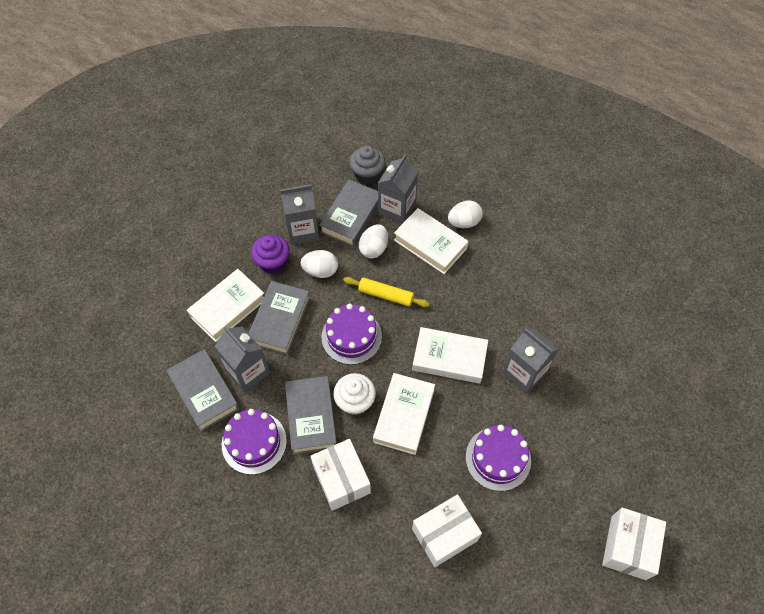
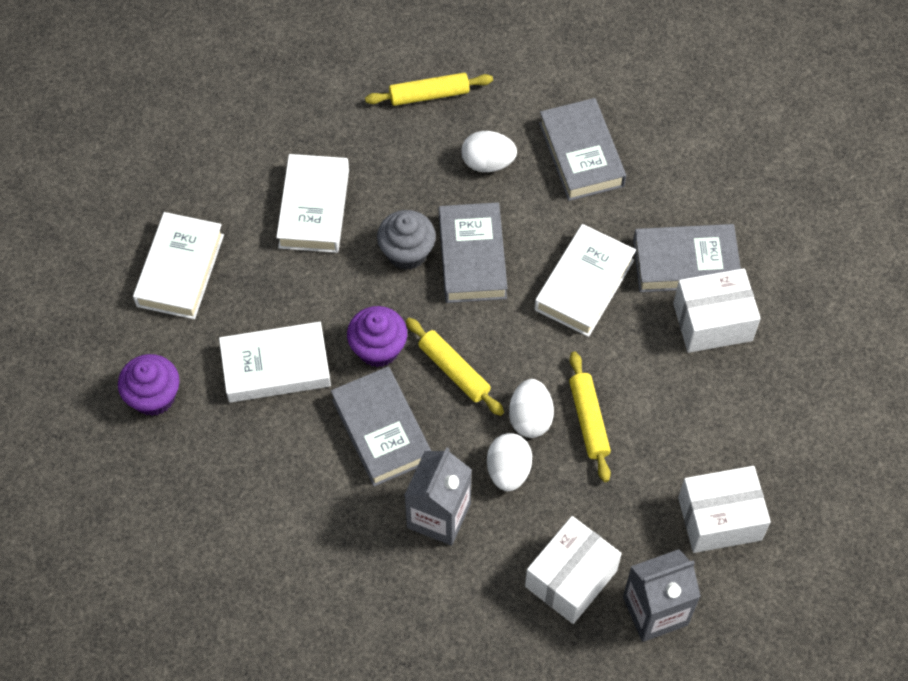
grey carton: 4 -> 2
purple cake: 3 -> 0
purple cupcake: 1 -> 2
white cupcake: 1 -> 0
yellow rolling pin: 1 -> 3

